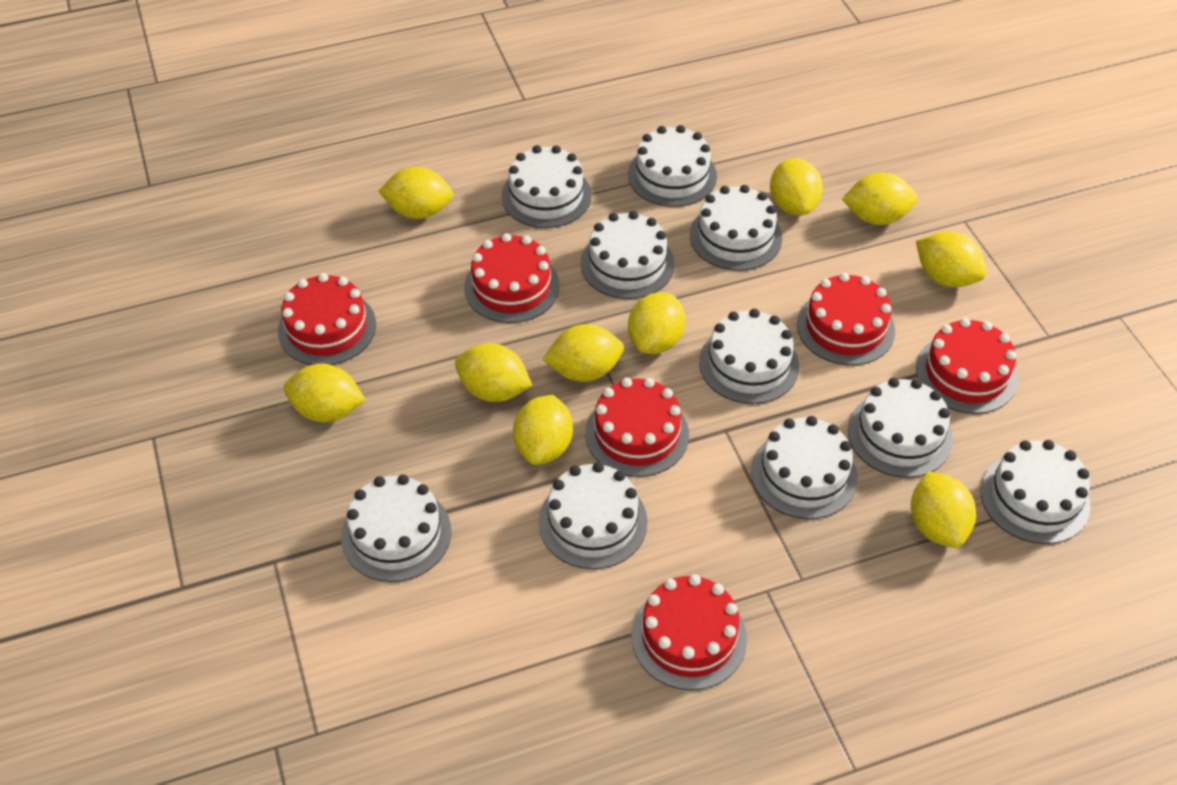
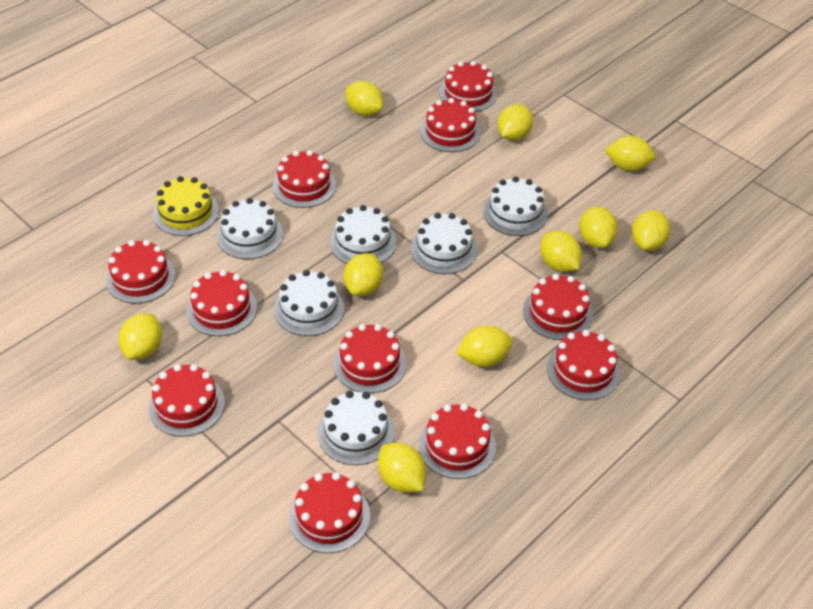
red cake: 6 -> 11
white cake: 10 -> 6
yellow cake: 0 -> 1

